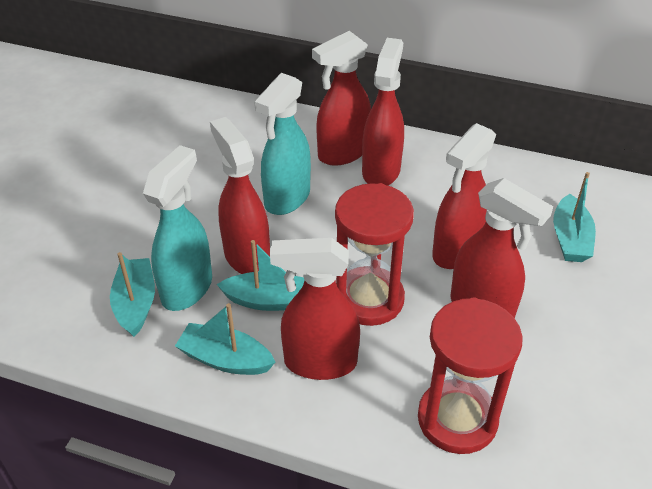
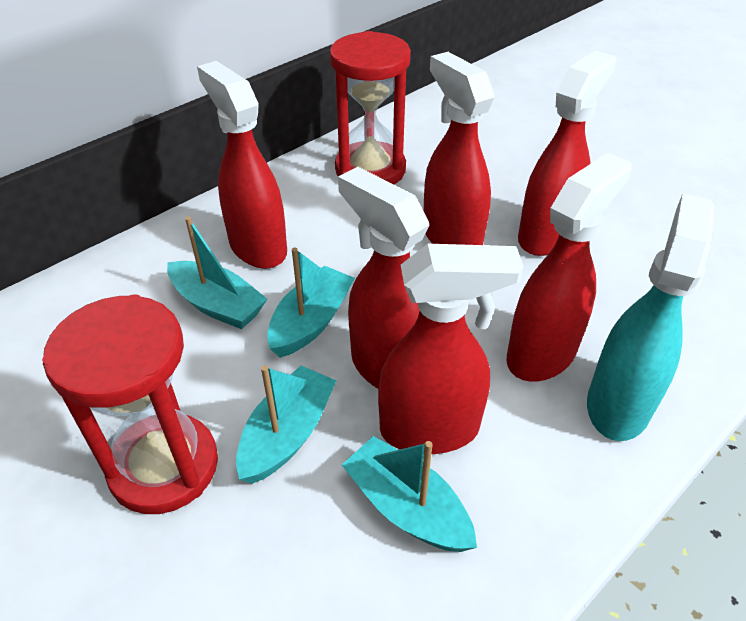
turquoise spray bottle: 2 -> 1

